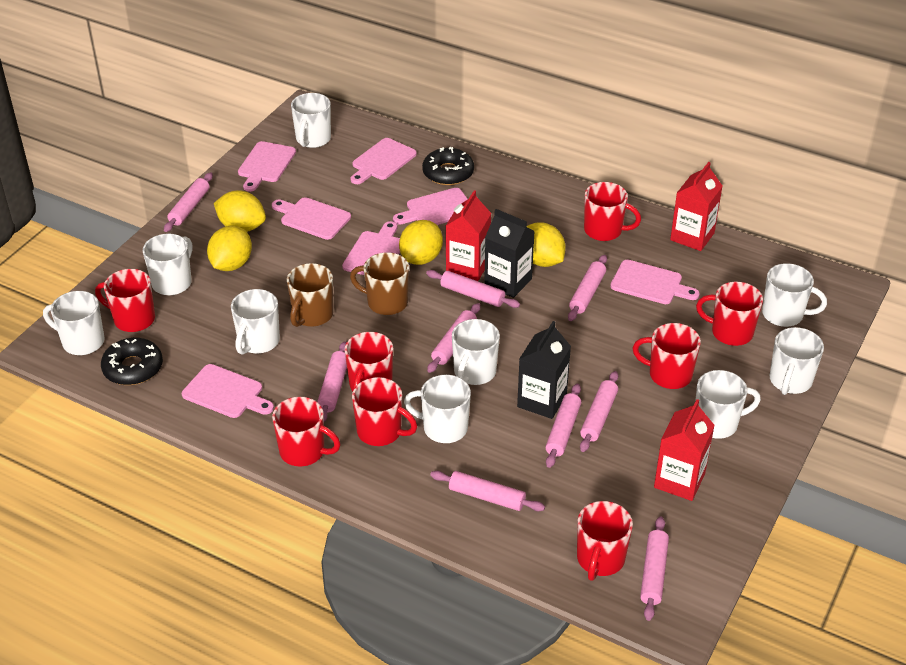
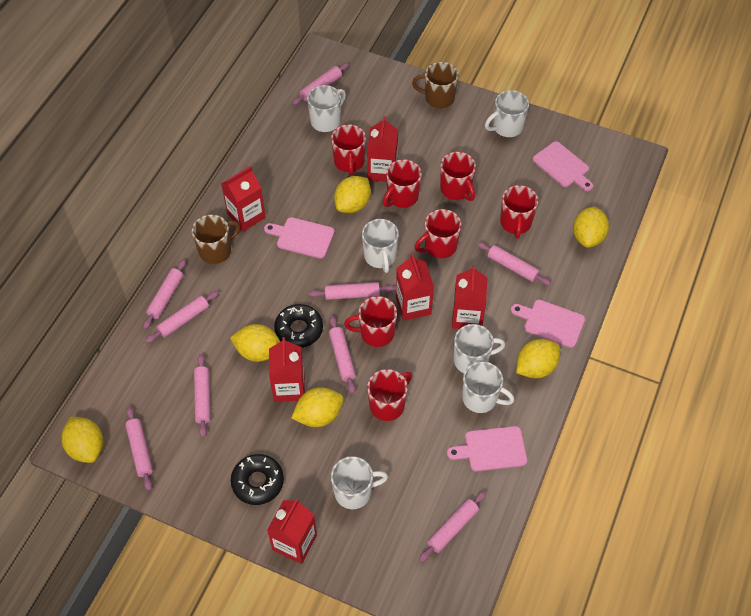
black carton: 2 -> 0
pink cutting board: 7 -> 4
red carton: 3 -> 6
red mug: 8 -> 7
white mug: 9 -> 6
yellow lemon: 4 -> 6

